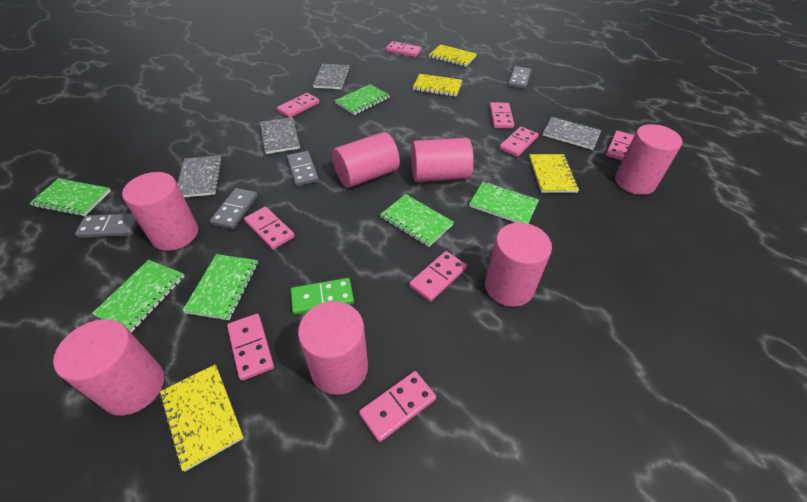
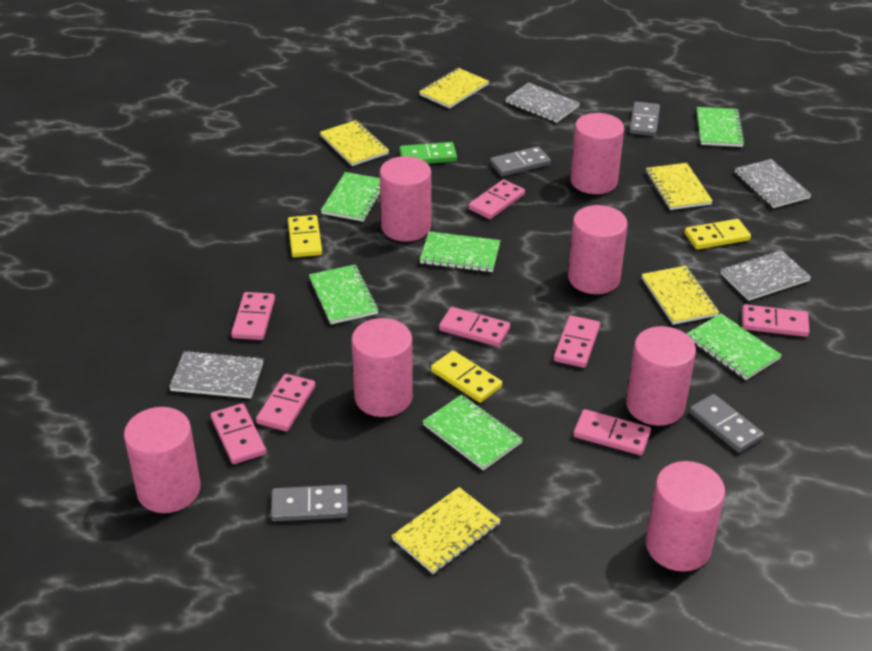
pink domino: 9 -> 8
yellow domino: 0 -> 3
yellow notebook: 4 -> 5

